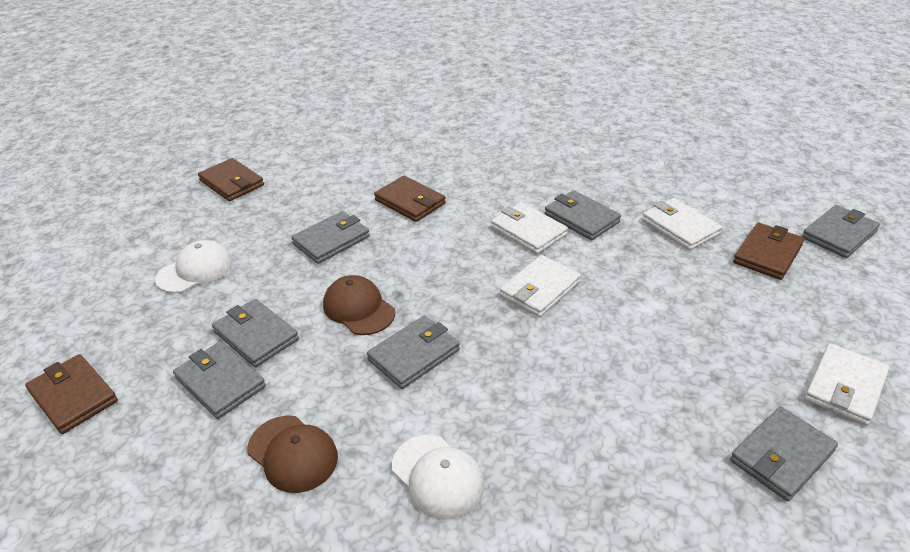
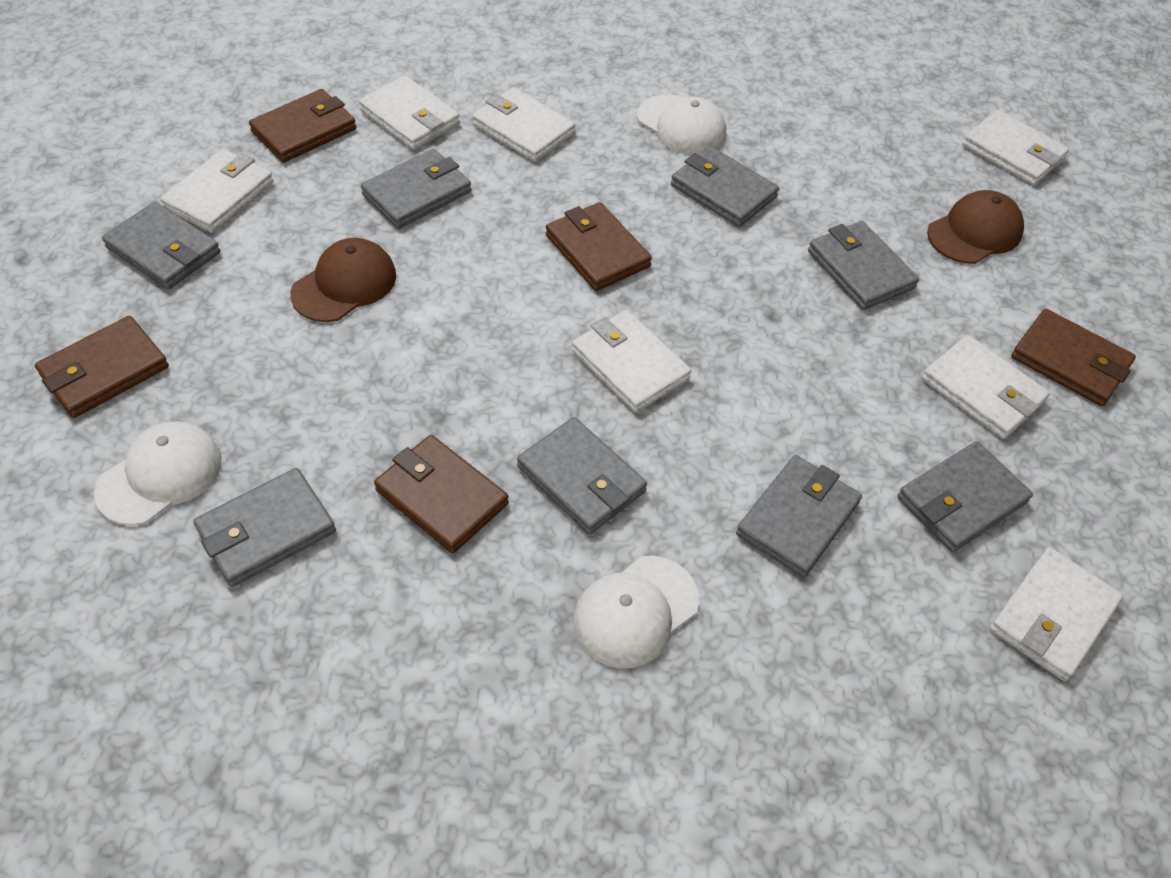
brown wallet: 4 -> 5
grey wallet: 7 -> 8
white cap: 2 -> 3
white wallet: 4 -> 7

